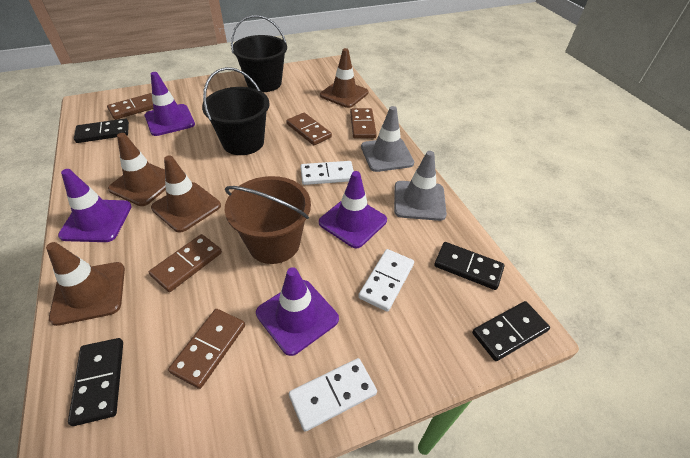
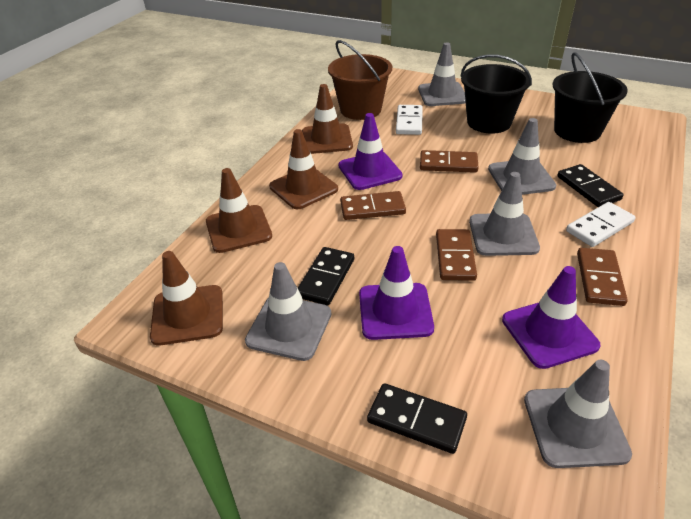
black domino: 4 -> 3
brown domino: 5 -> 4
grey traffic cone: 2 -> 5
purple traffic cone: 4 -> 3
white domino: 3 -> 2

